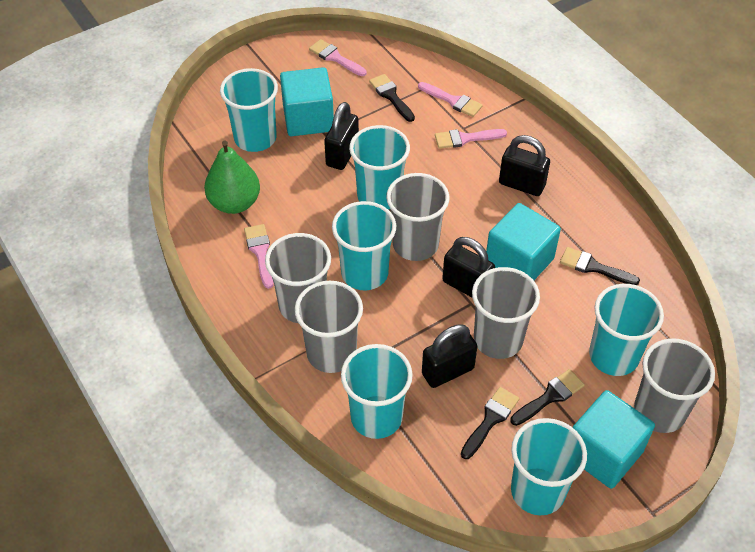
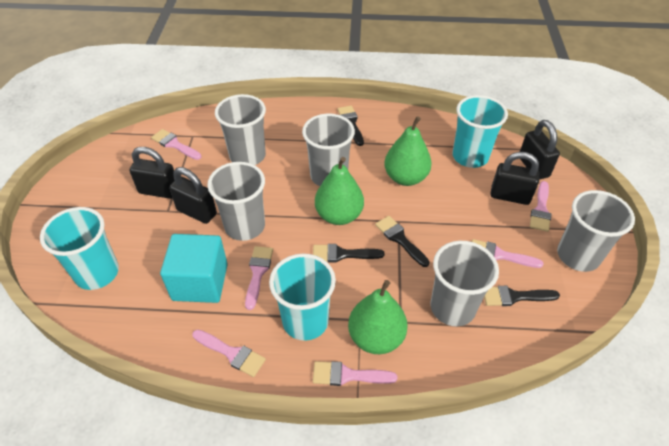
green pear: 1 -> 3
pink brush: 4 -> 6
turquoise cube: 3 -> 1
turquoise cup: 6 -> 3

